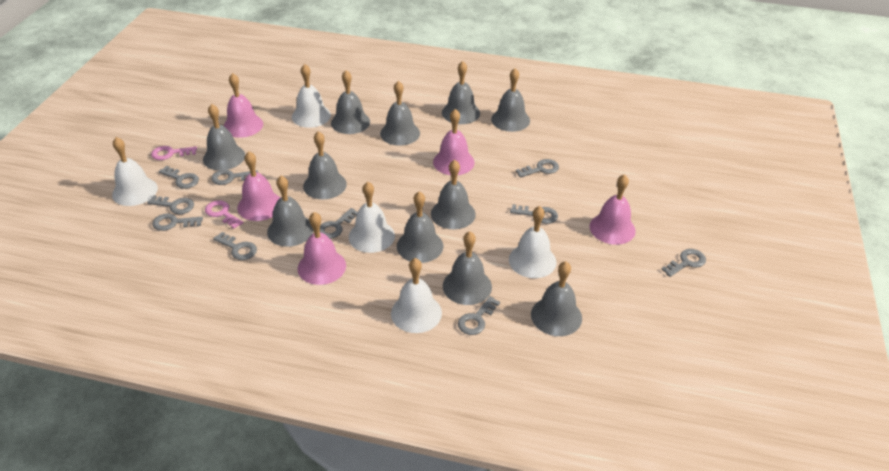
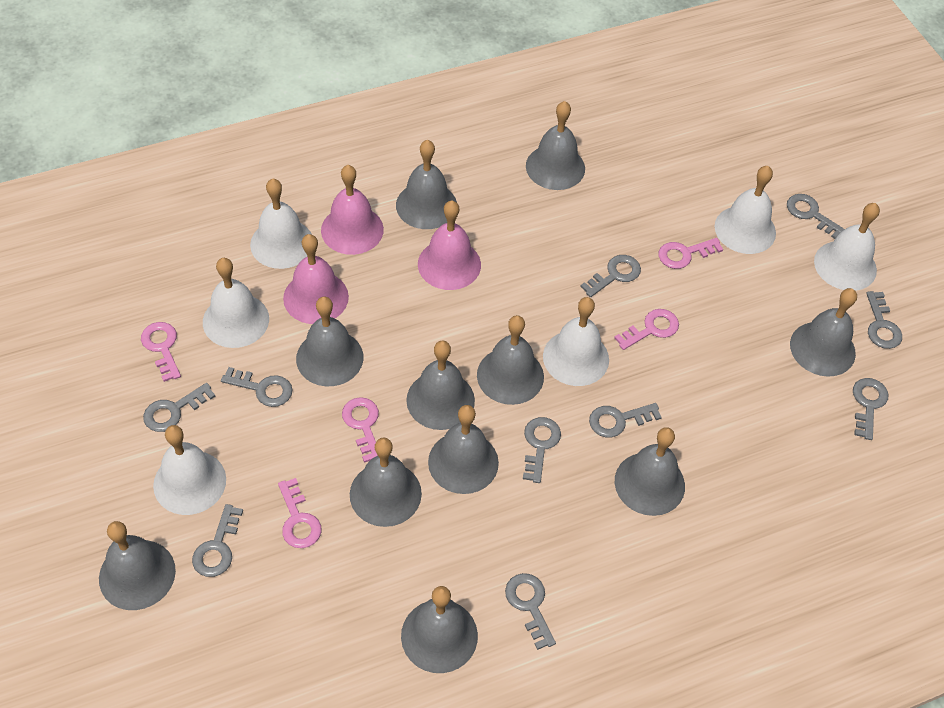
pink bell: 5 -> 3
pink key: 2 -> 5
white bell: 5 -> 6

